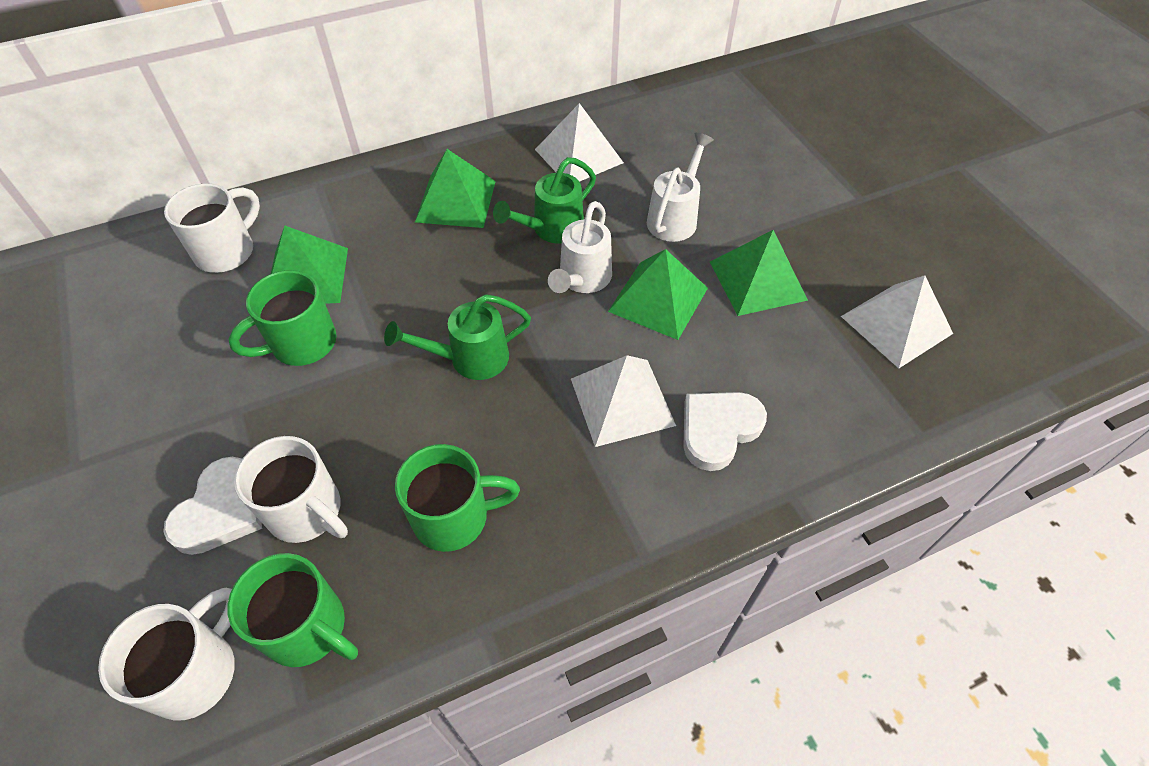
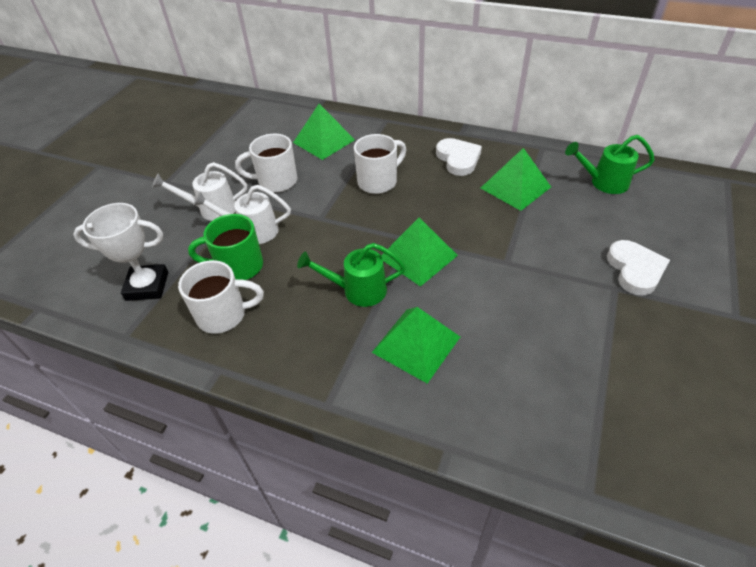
green mug: 3 -> 1
white pyramid: 3 -> 0
white trophy: 0 -> 1

